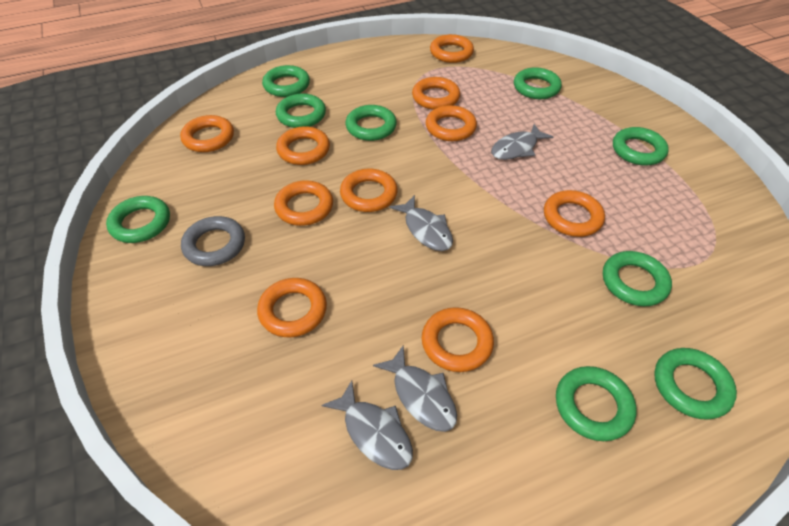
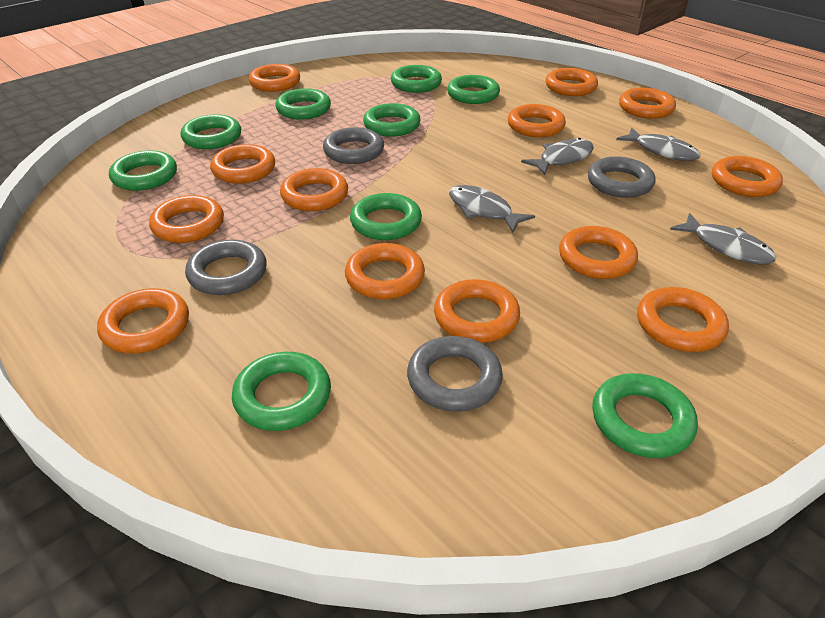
grey ring: 1 -> 4
orange ring: 10 -> 13

